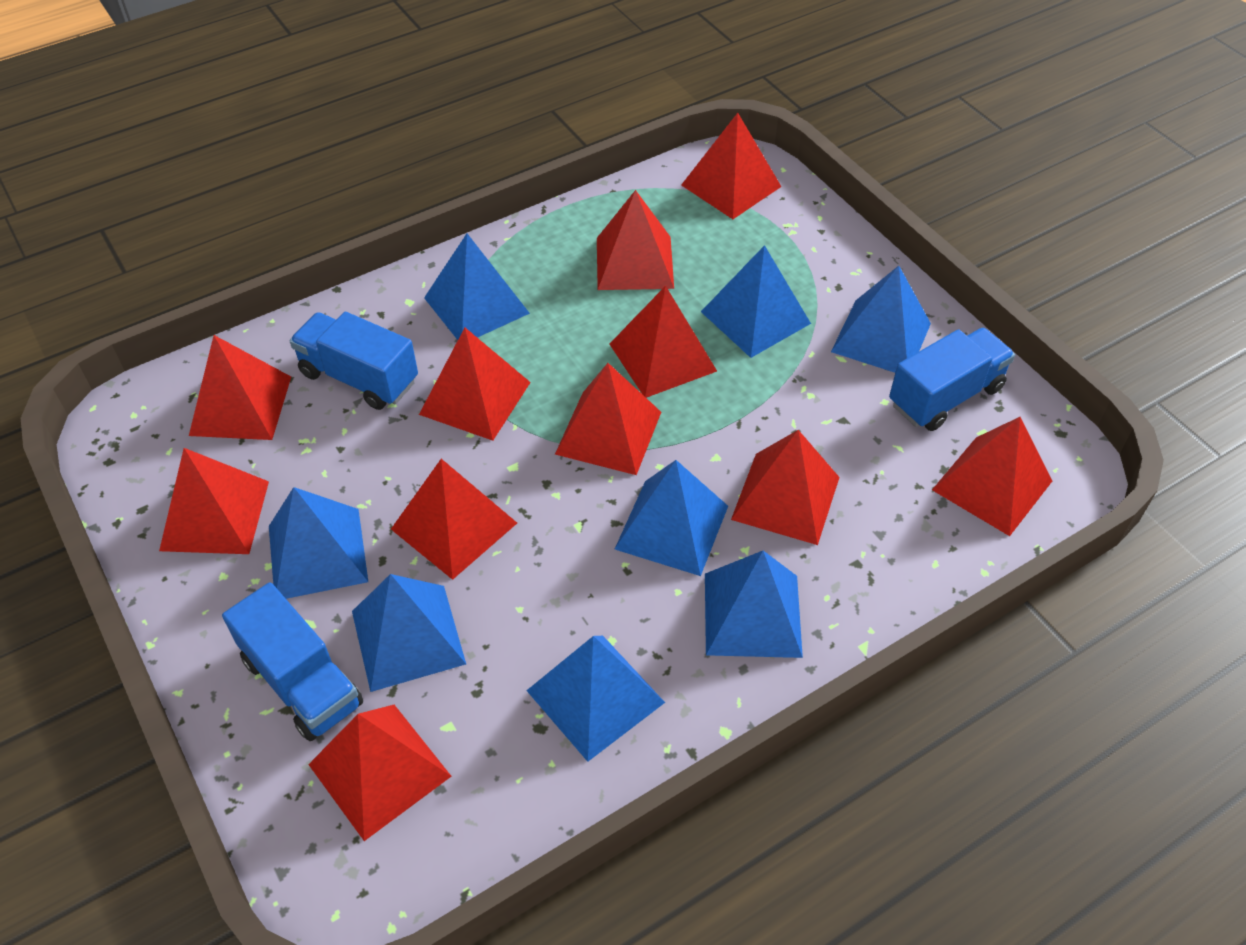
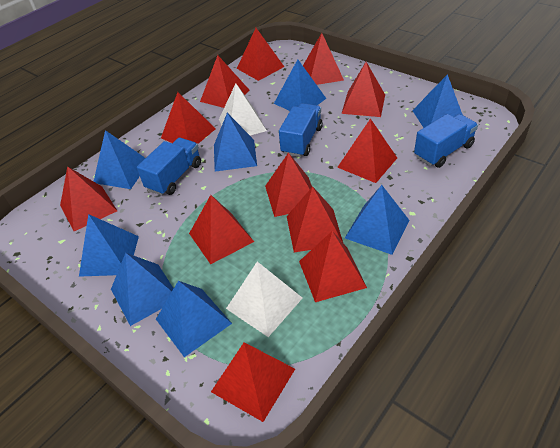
red pyramid: 11 -> 12
white pyramid: 0 -> 2

